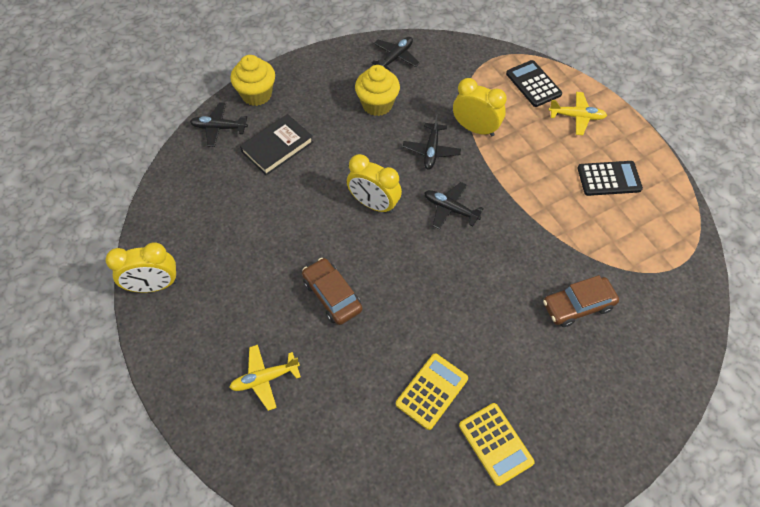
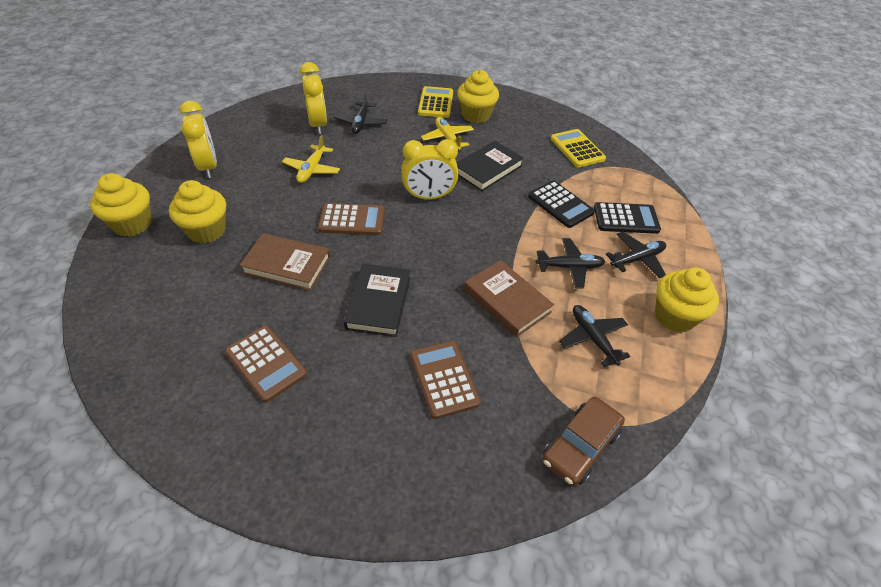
black book: 1 -> 2
brown book: 0 -> 2
brown calculator: 0 -> 3
brown car: 2 -> 1
yellow cupcake: 2 -> 4

